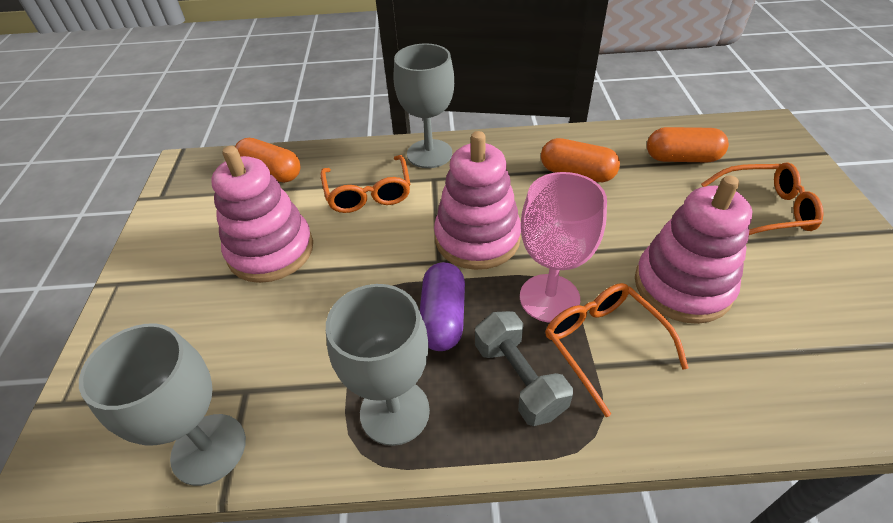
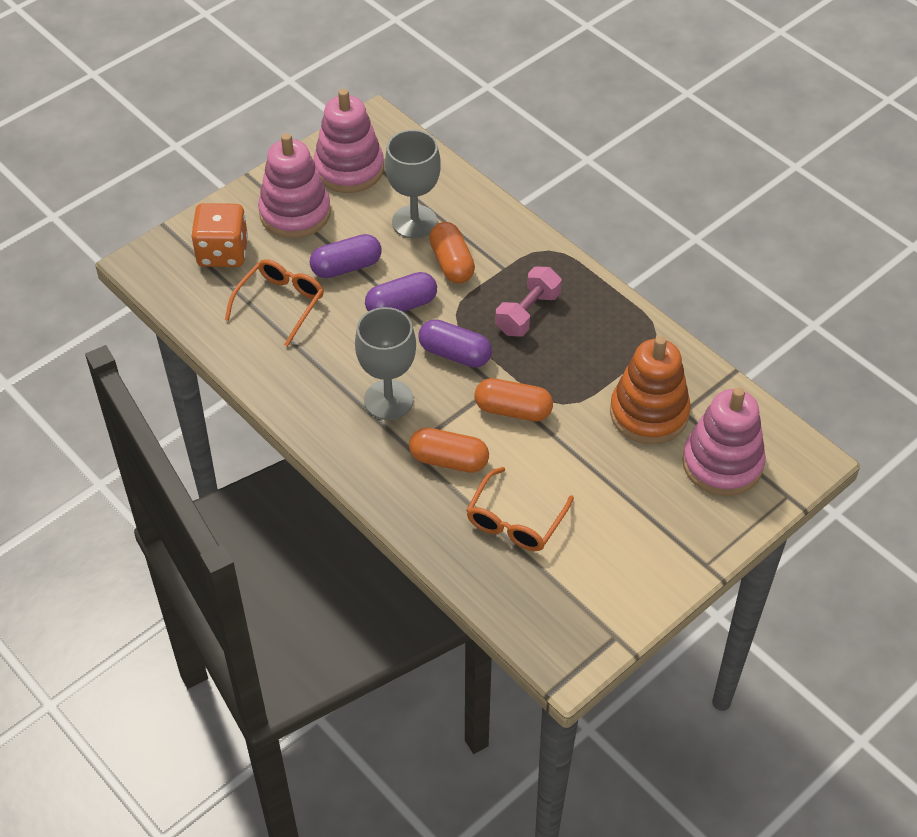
grey dumbbell: 1 -> 0
grey goblet: 3 -> 2
orange dice: 0 -> 1
orange glasses: 3 -> 2
orange stacking toy: 0 -> 1
pink dumbbell: 0 -> 1
pink goblet: 1 -> 0
purple capsule: 1 -> 3

